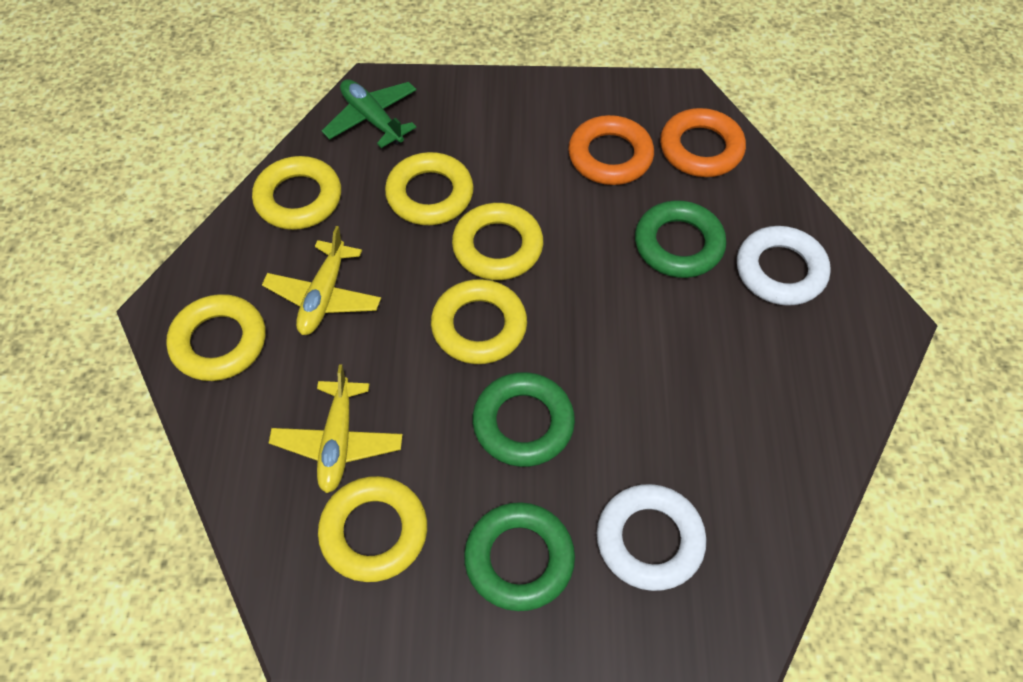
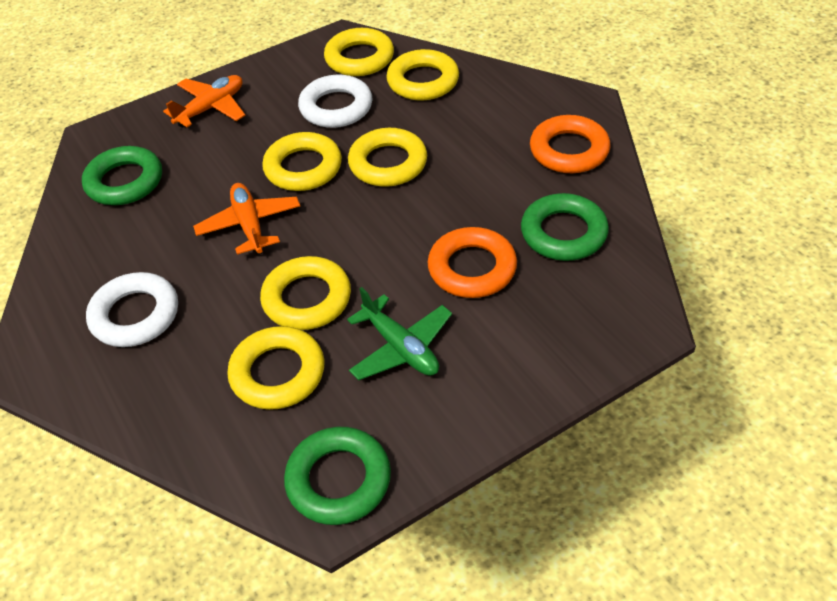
orange plane: 0 -> 2
yellow plane: 2 -> 0

